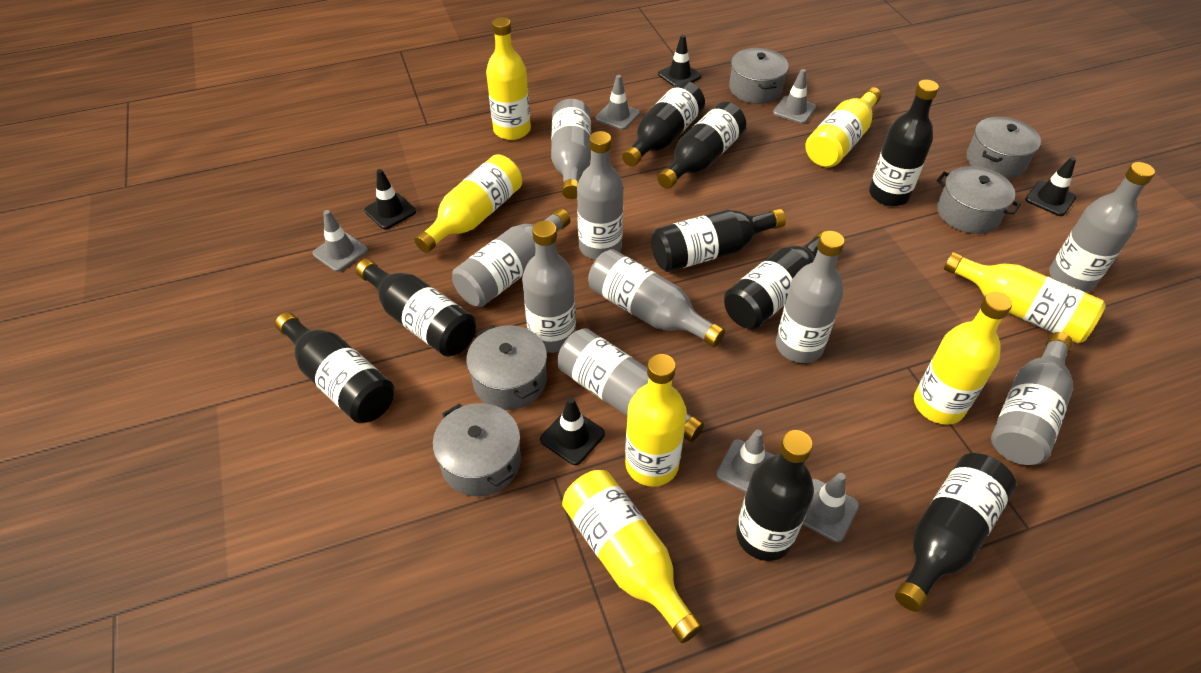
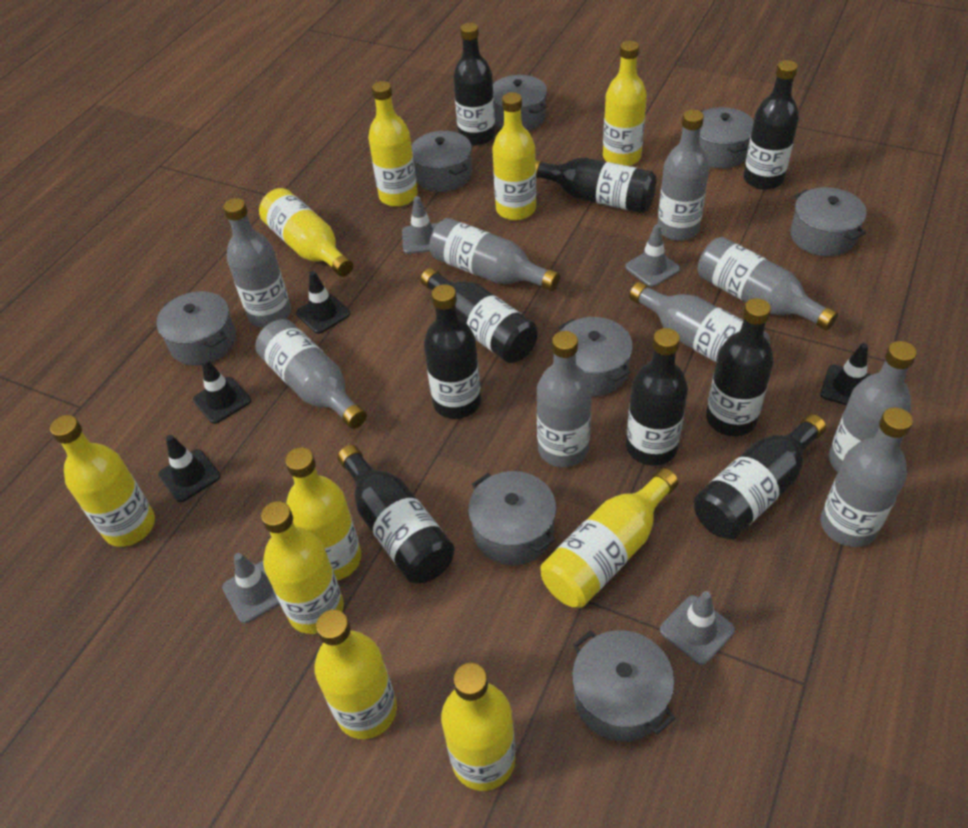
grey pot: 5 -> 8
grey traffic cone: 5 -> 4
yellow bottle: 7 -> 10

